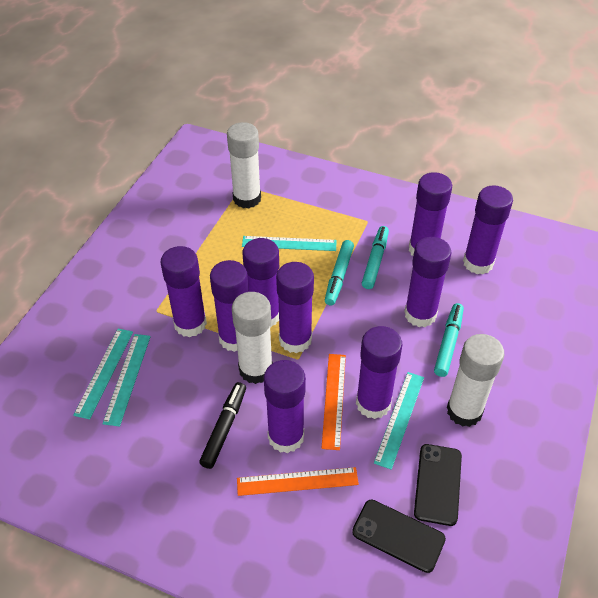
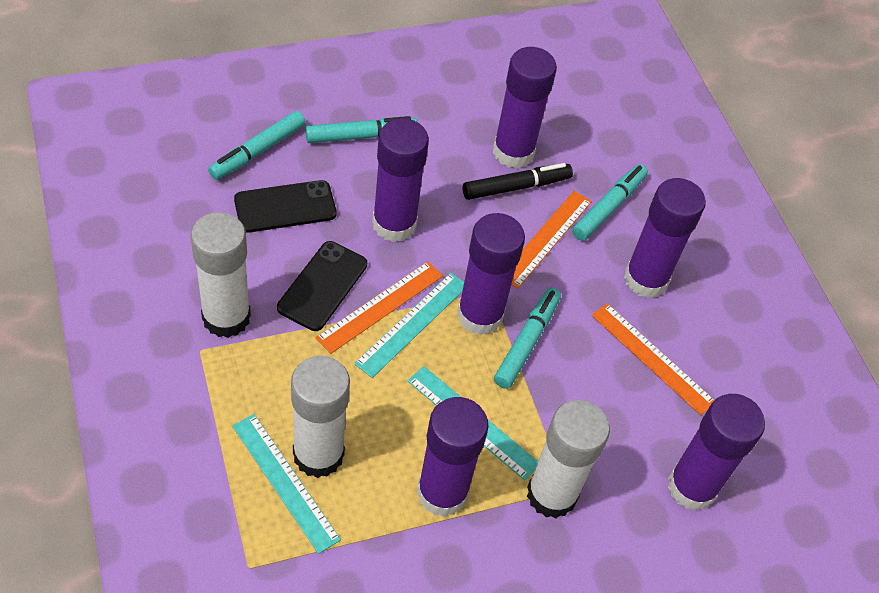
orange ruler: 2 -> 3
purple glue stick: 9 -> 6
turquoise marker: 3 -> 4
turquoise ruler: 4 -> 3

